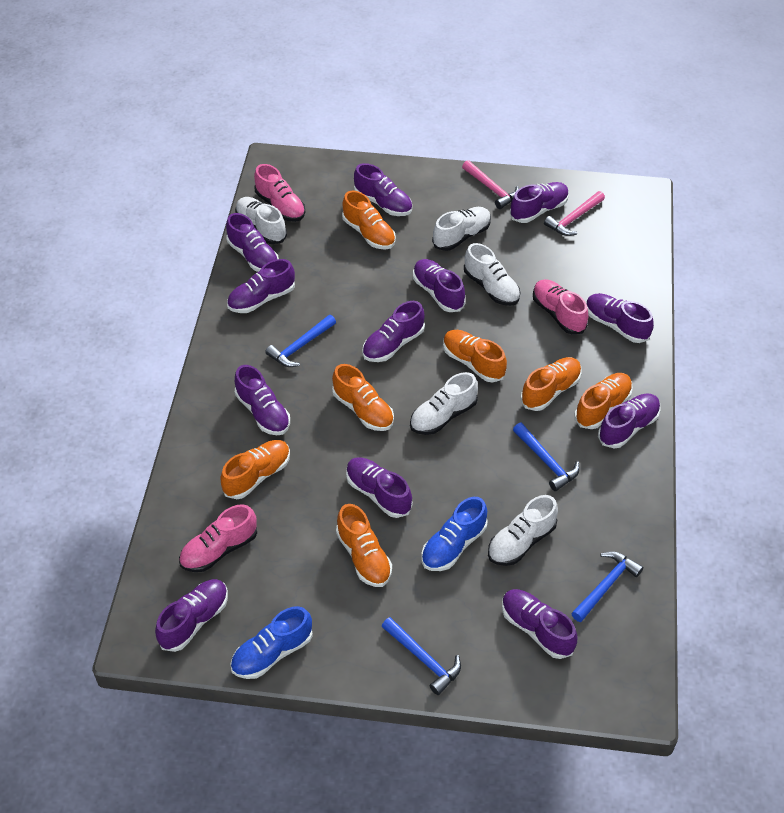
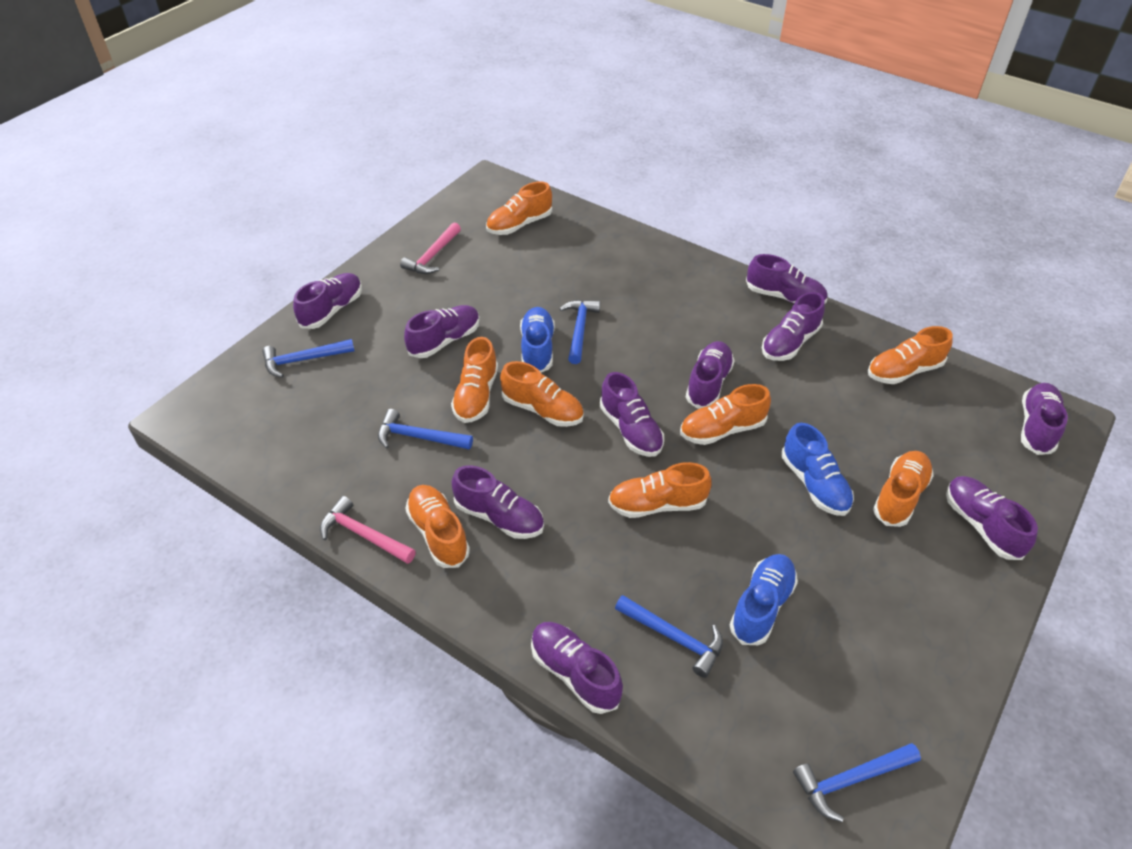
blue hammer: 4 -> 5
blue shoe: 2 -> 3
orange shoe: 7 -> 8
pink shoe: 3 -> 0
purple shoe: 12 -> 10
white shoe: 5 -> 0

